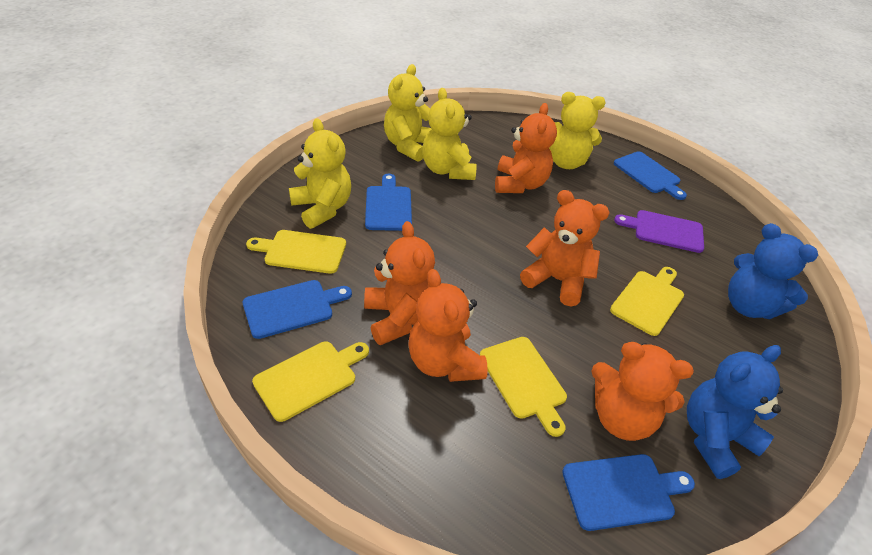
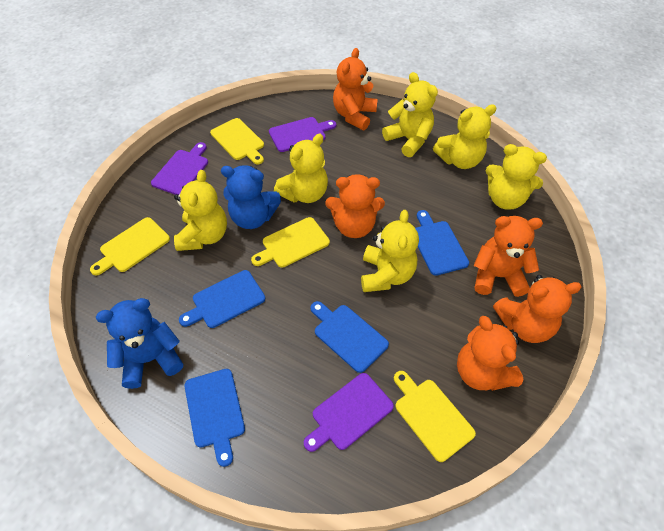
purple cutting board: 1 -> 3
yellow teddy bear: 4 -> 6

